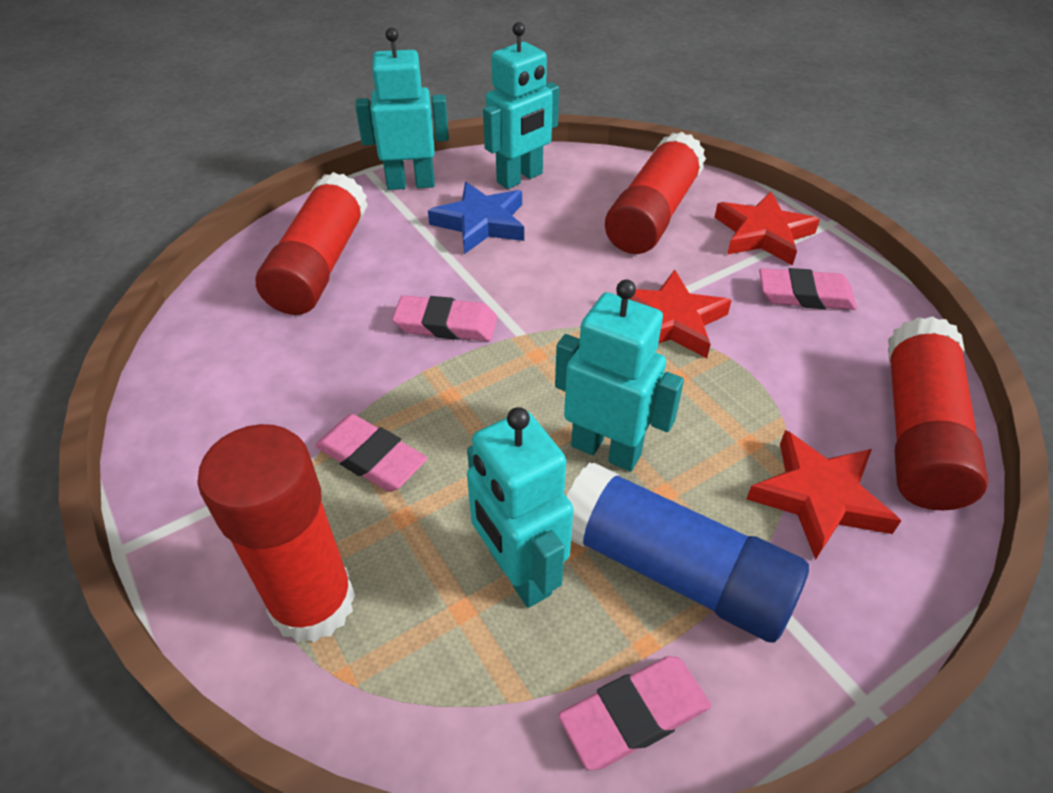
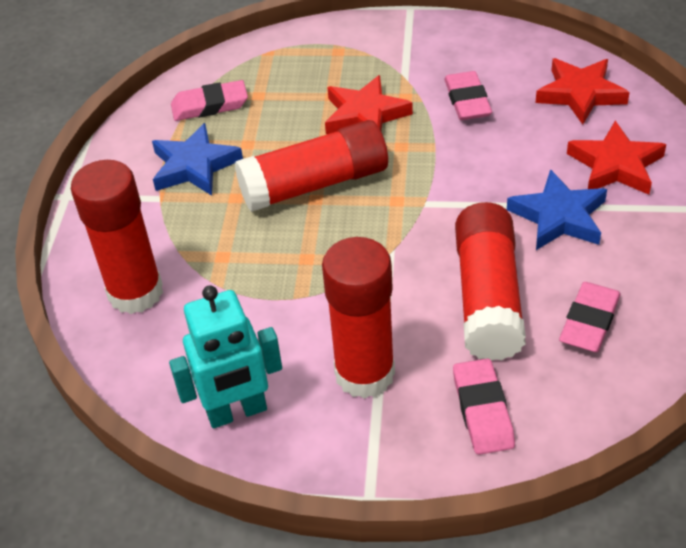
blue glue stick: 1 -> 0
blue star: 1 -> 2
turquoise robot: 4 -> 1

